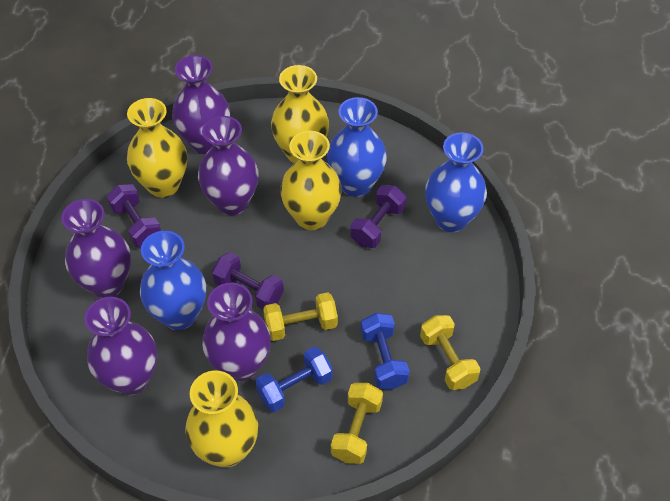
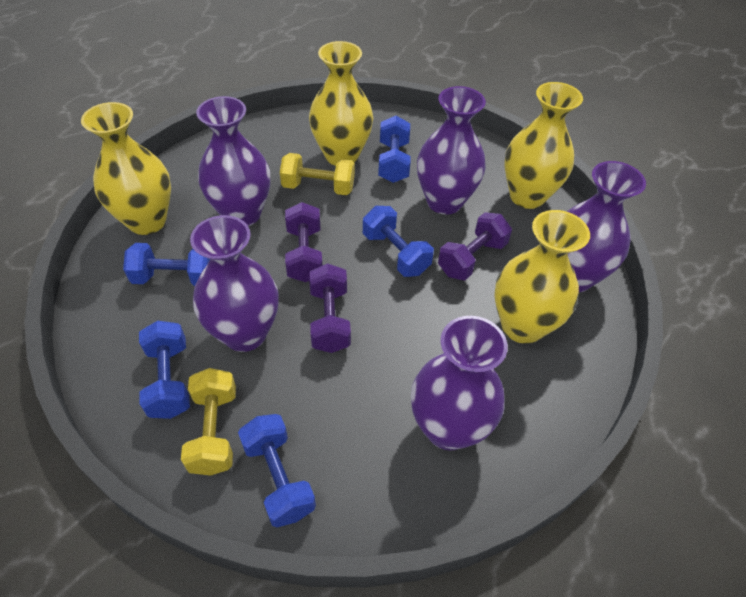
blue dumbbell: 2 -> 5
blue vase: 3 -> 0
yellow dumbbell: 3 -> 2

